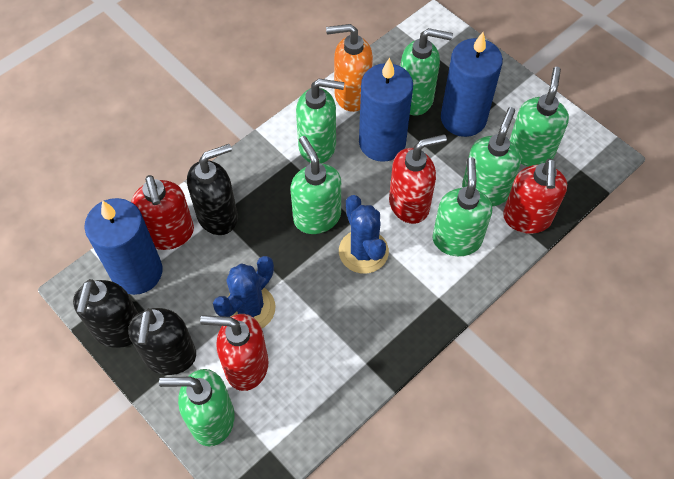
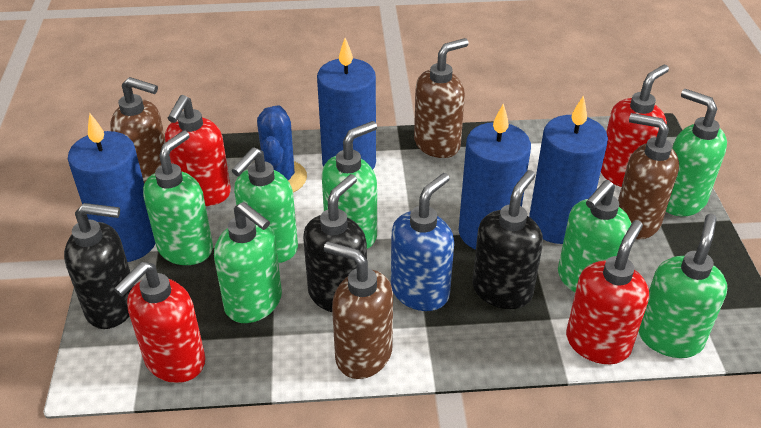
blue cactus: 2 -> 1
blue candle: 3 -> 4
blue soap dispenser: 0 -> 1
brown soap dispenser: 0 -> 4
orange soap dispenser: 1 -> 0

